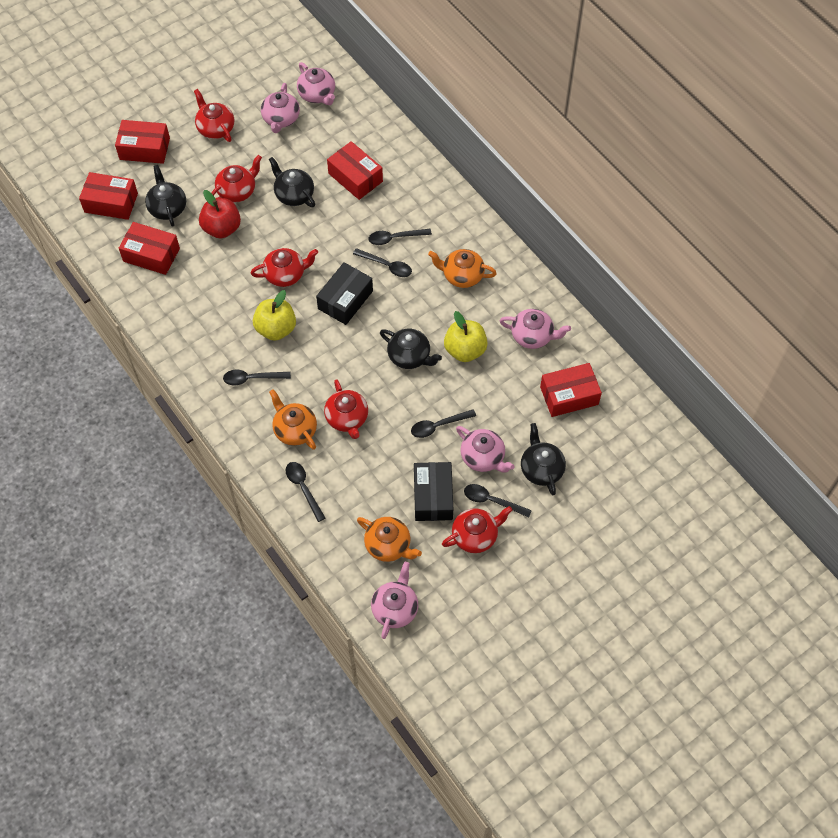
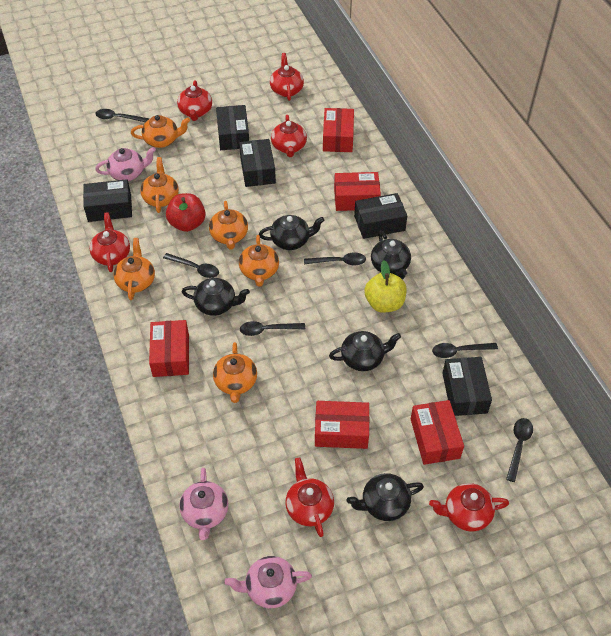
black box: 2 -> 5
black teapot: 4 -> 5
orange teapot: 3 -> 6
pink teapot: 5 -> 3
red teapot: 5 -> 6
yellow apple: 2 -> 1

